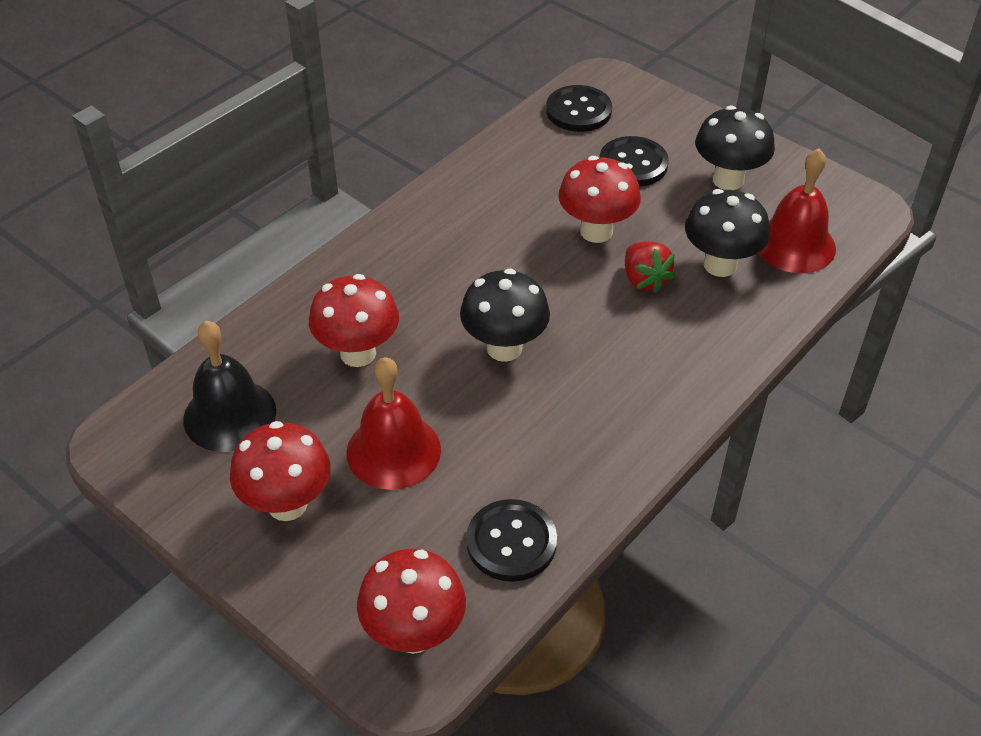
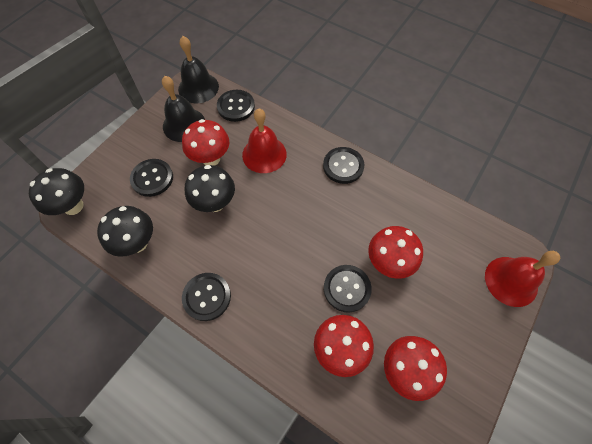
black bell: 1 -> 2
black button: 3 -> 5
red strawberry: 1 -> 0

